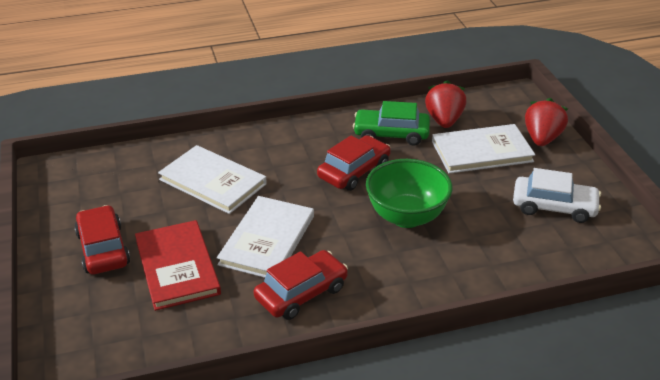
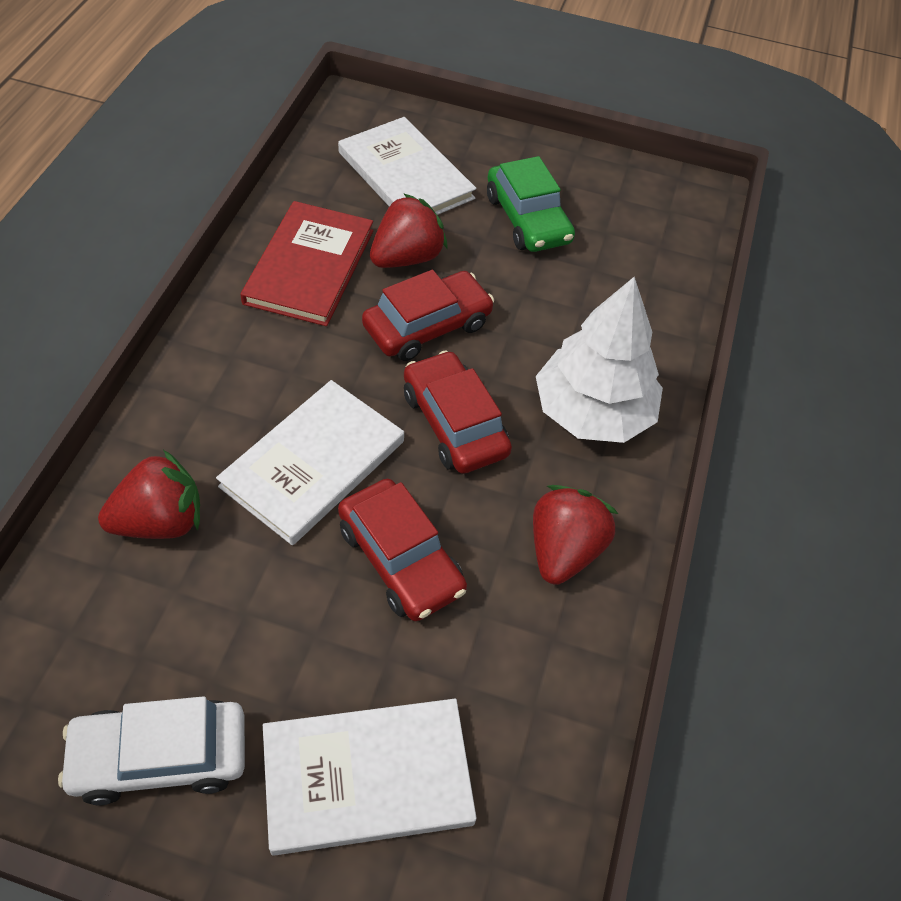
green bowl: 1 -> 0
red strawberry: 2 -> 3
white tree: 0 -> 1

